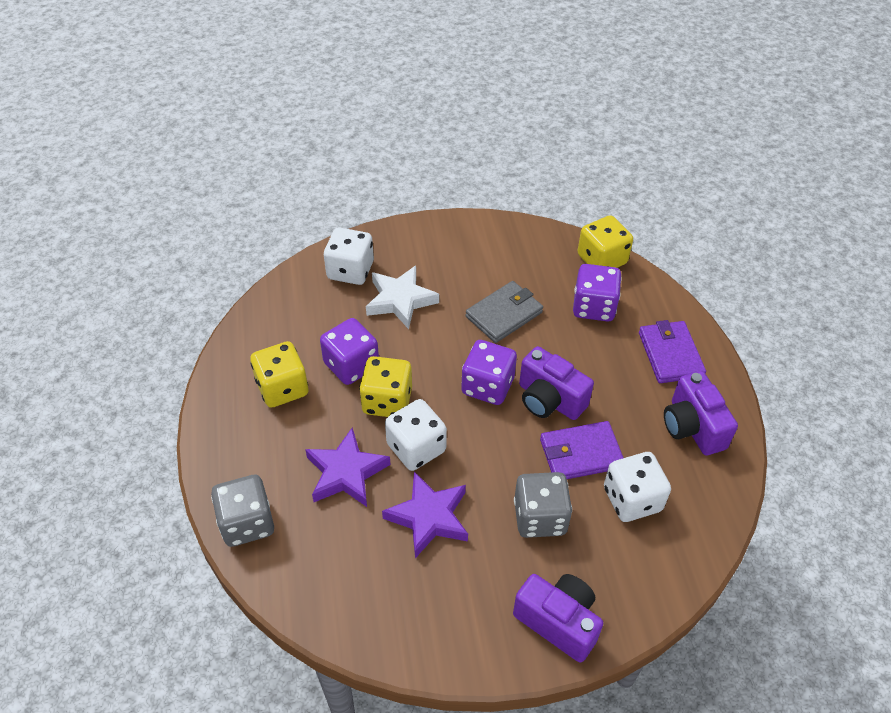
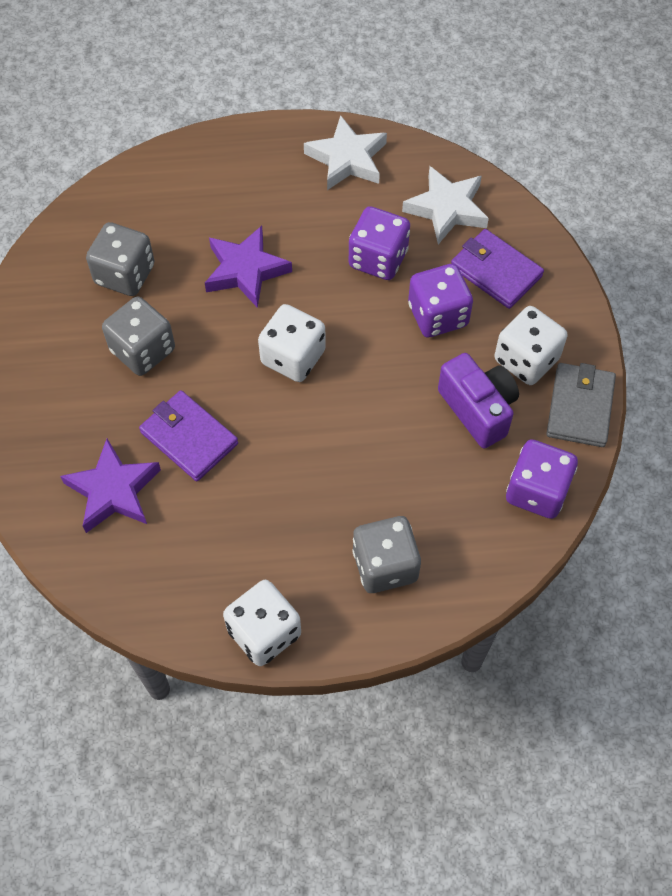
grey dice: 2 -> 3
purple camera: 3 -> 1
white star: 1 -> 2
yellow dice: 3 -> 0

